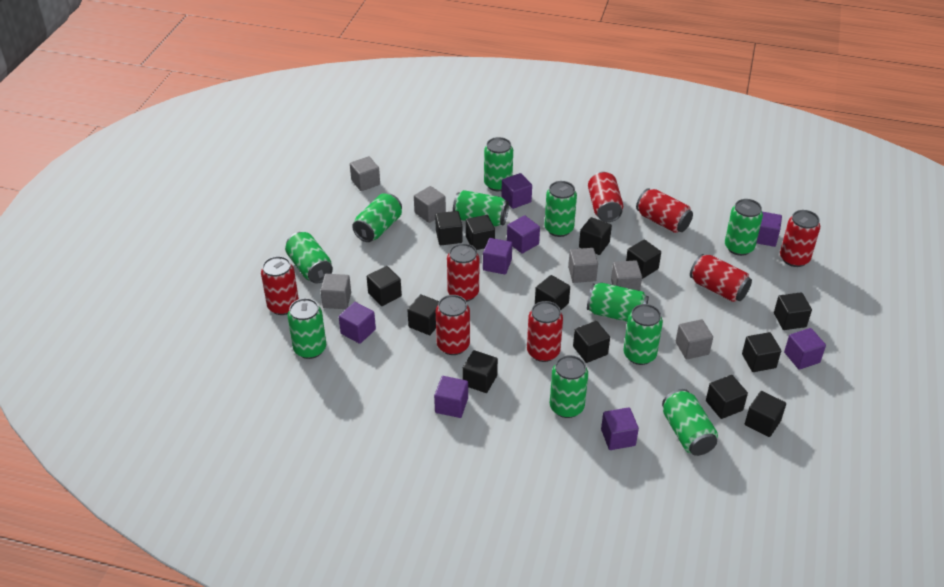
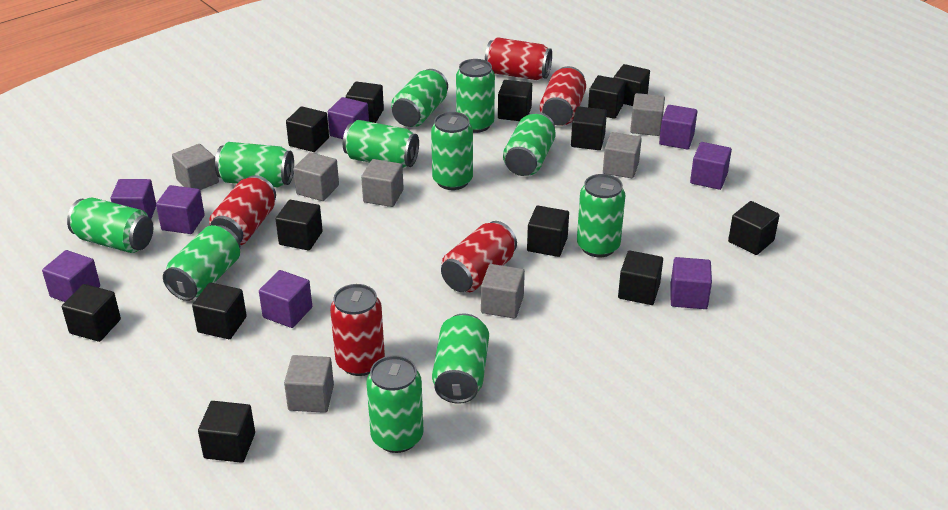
grey cube: 6 -> 7
red can: 8 -> 5

